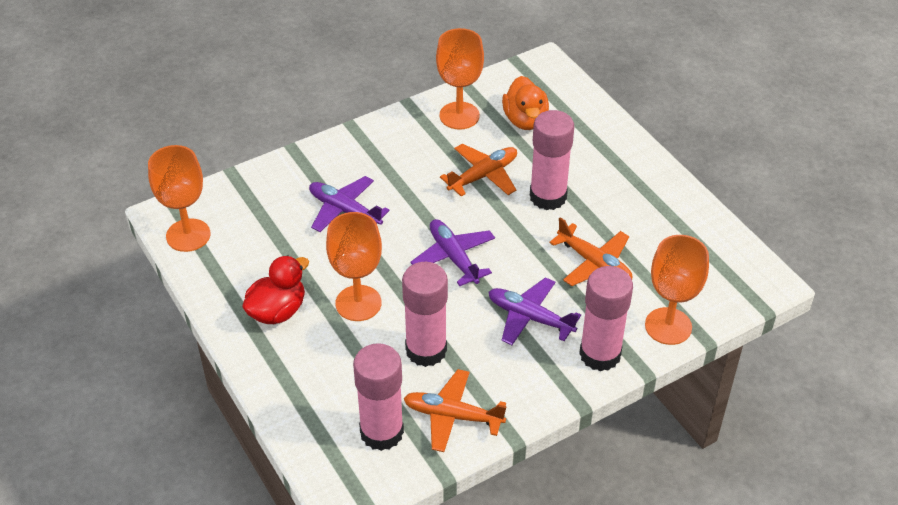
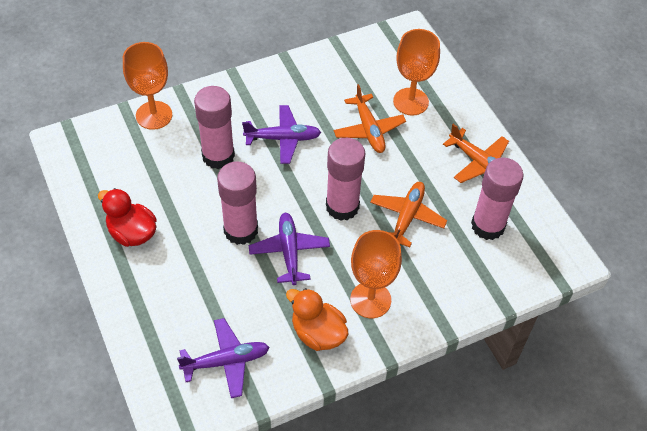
orange goblet: 4 -> 3

